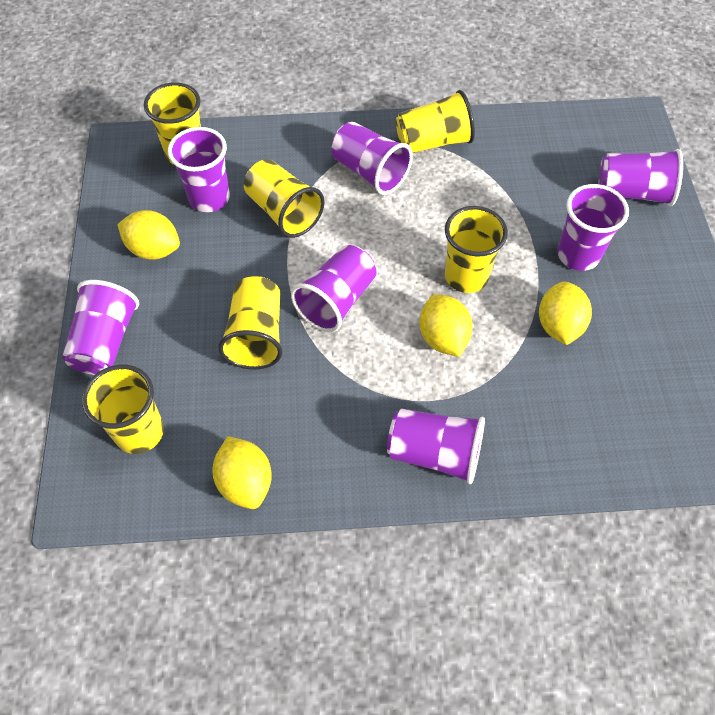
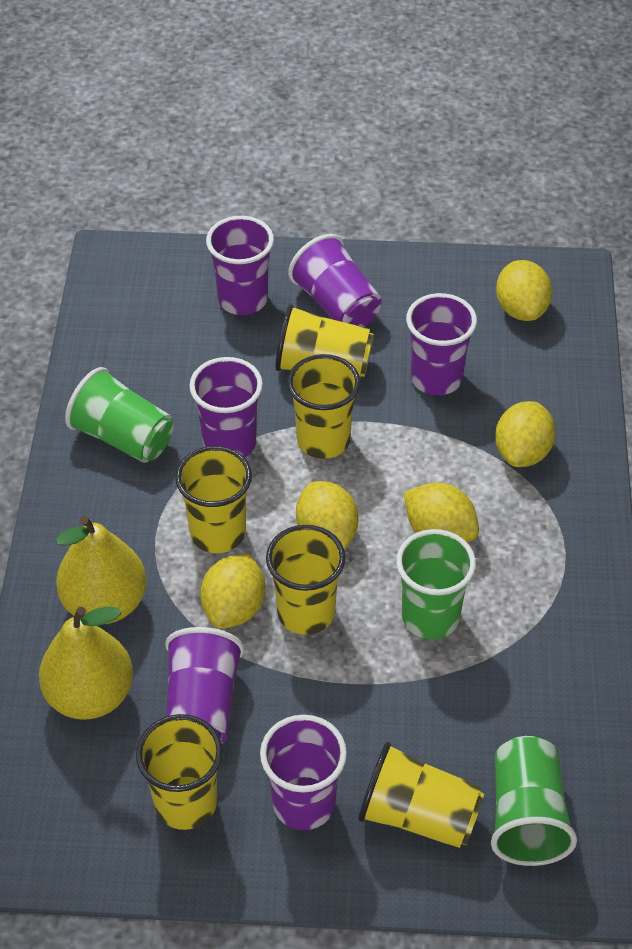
green cup: 0 -> 3
purple cup: 7 -> 6
yellow lemon: 4 -> 5
yellow pear: 0 -> 2

